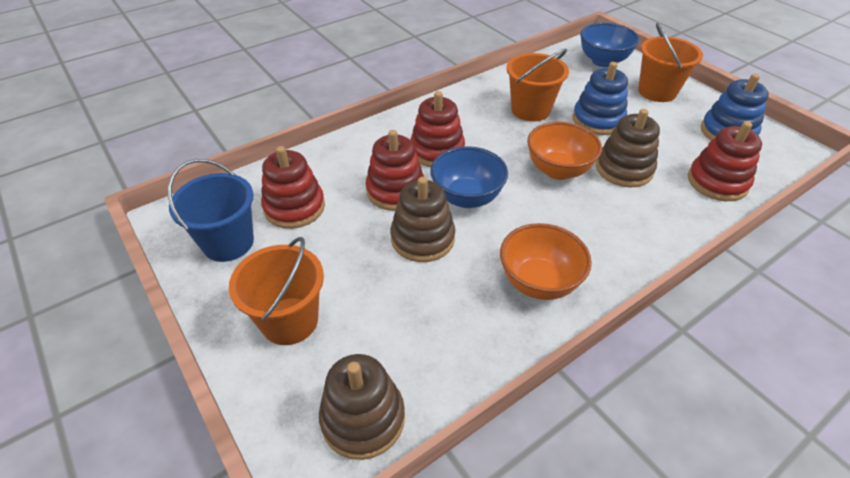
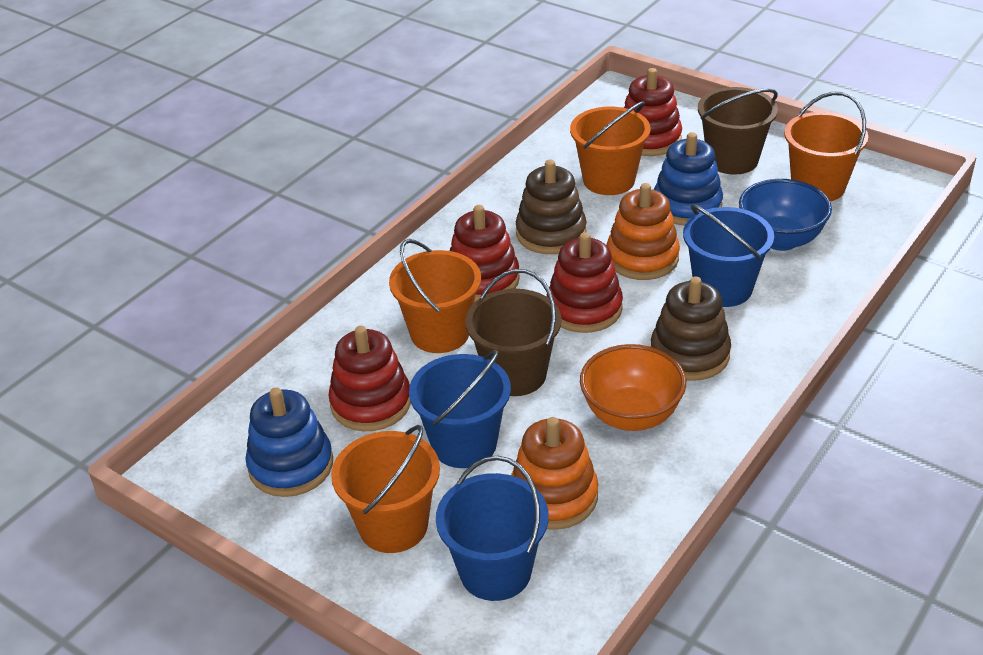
blue bowl: 2 -> 1
blue bucket: 1 -> 3
brown bucket: 0 -> 2
brown stacking toy: 3 -> 2
orange bowl: 2 -> 1
orange bucket: 3 -> 4
orange stacking toy: 0 -> 2

